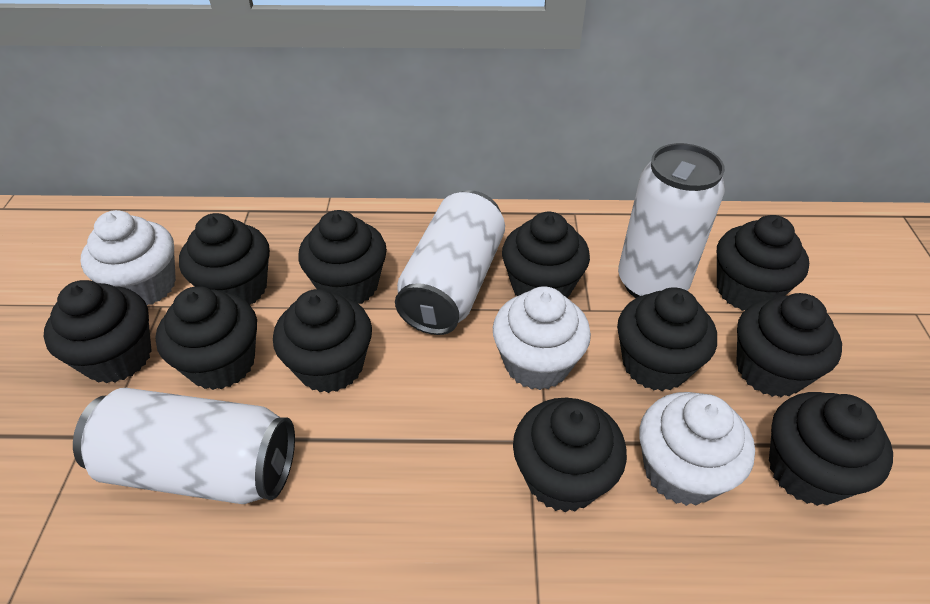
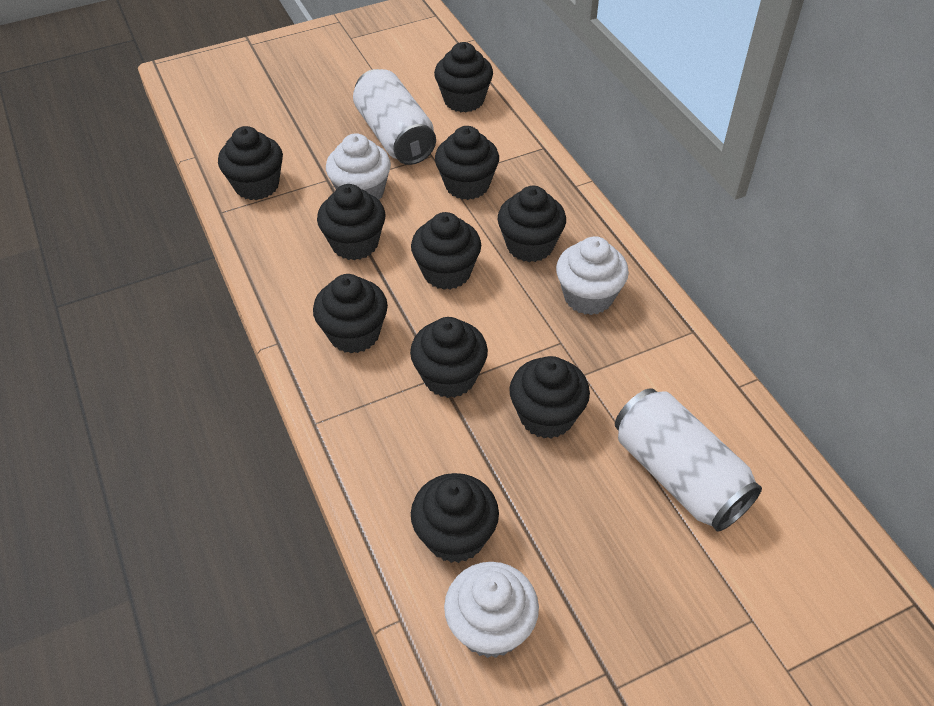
black cupcake: 11 -> 10
white can: 3 -> 2

